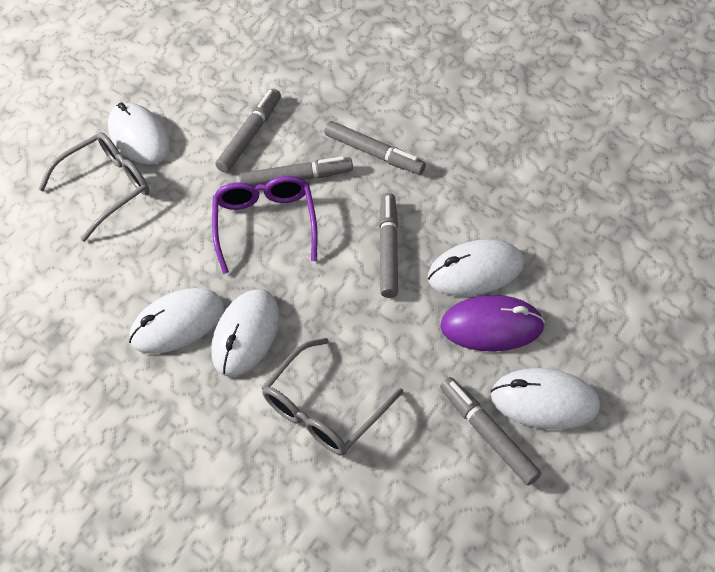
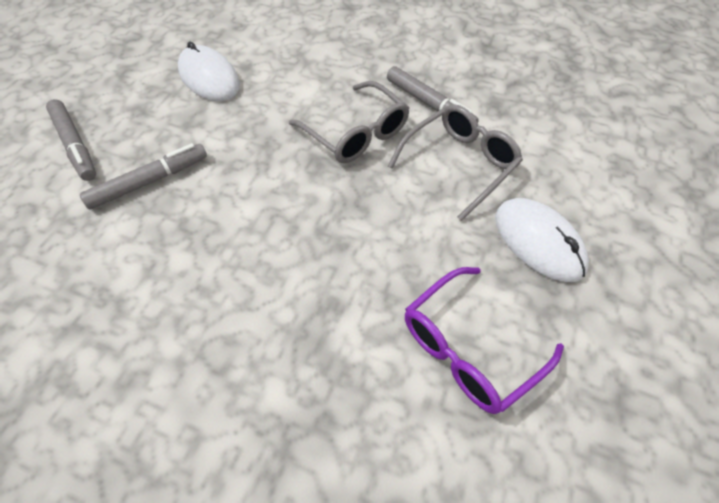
grey marker: 5 -> 3
purple mouse: 1 -> 0
white mouse: 5 -> 2

